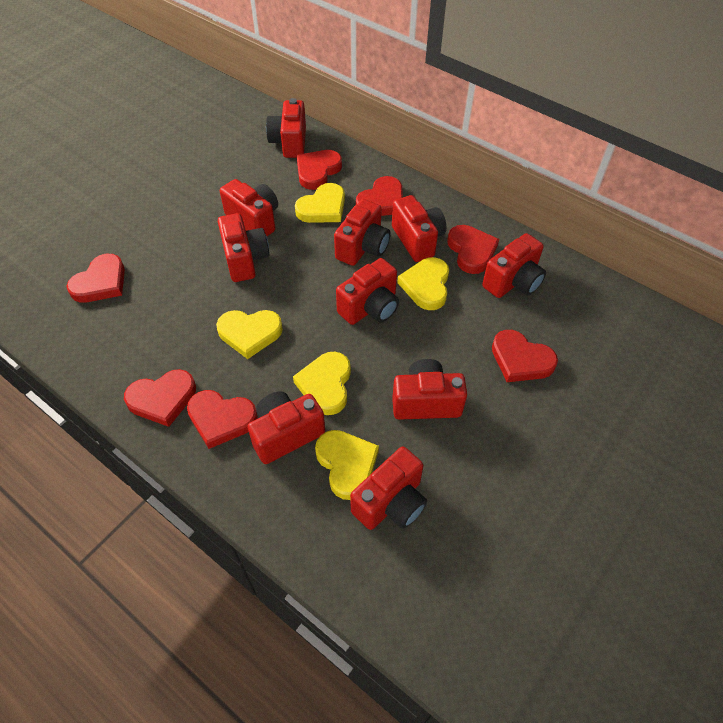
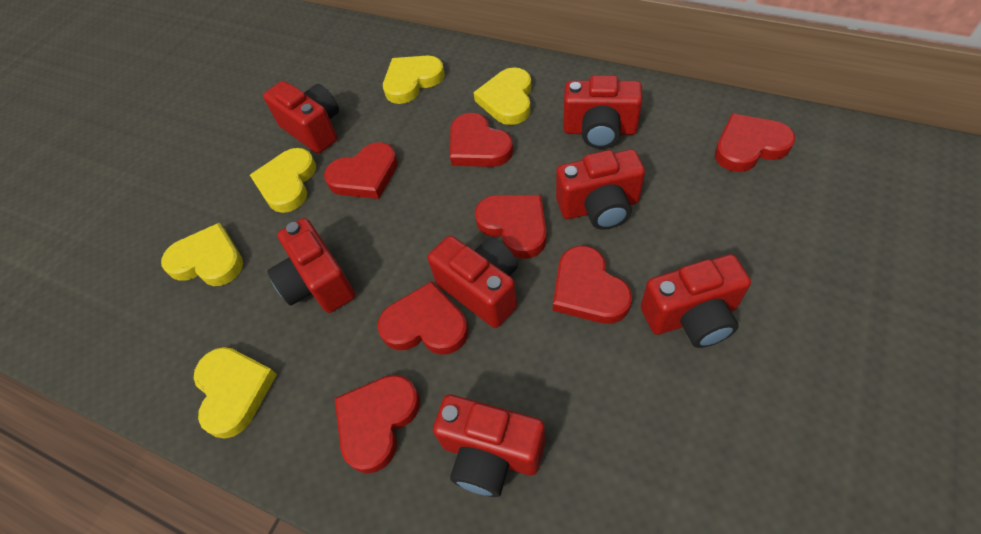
red camera: 10 -> 7

